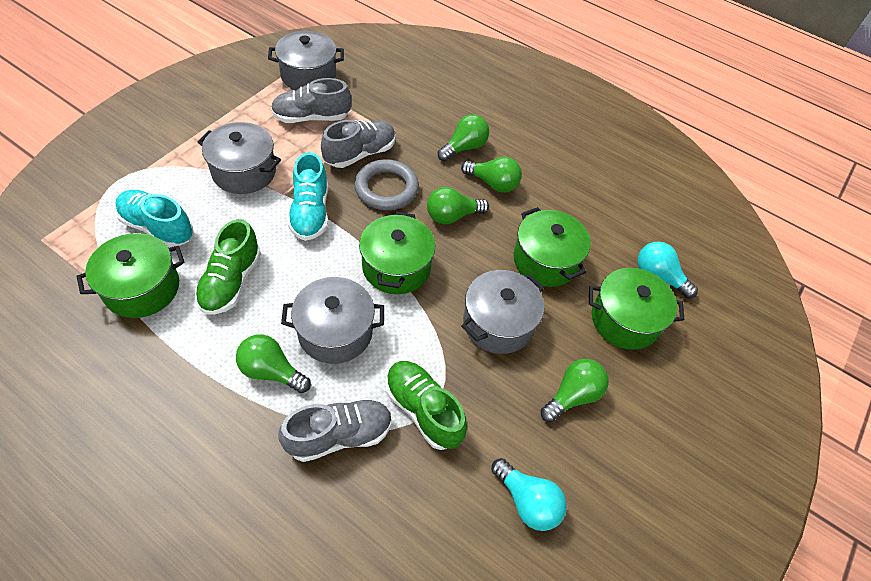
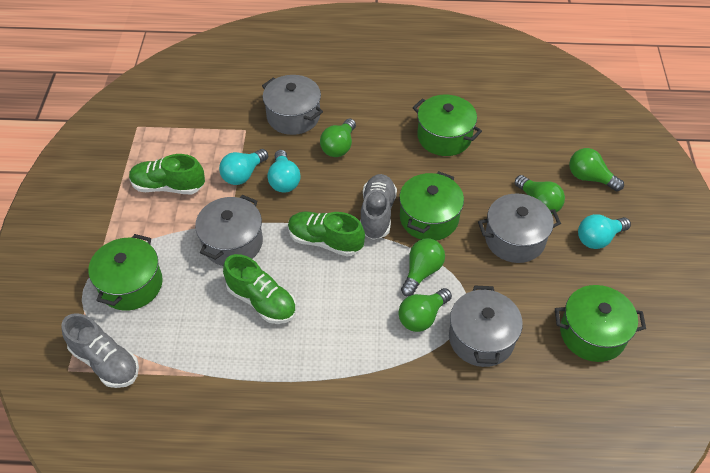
green shoe: 2 -> 3
grey ring: 1 -> 0
grey shoe: 3 -> 2
turquoise light bulb: 2 -> 3
turquoise shoe: 2 -> 0

